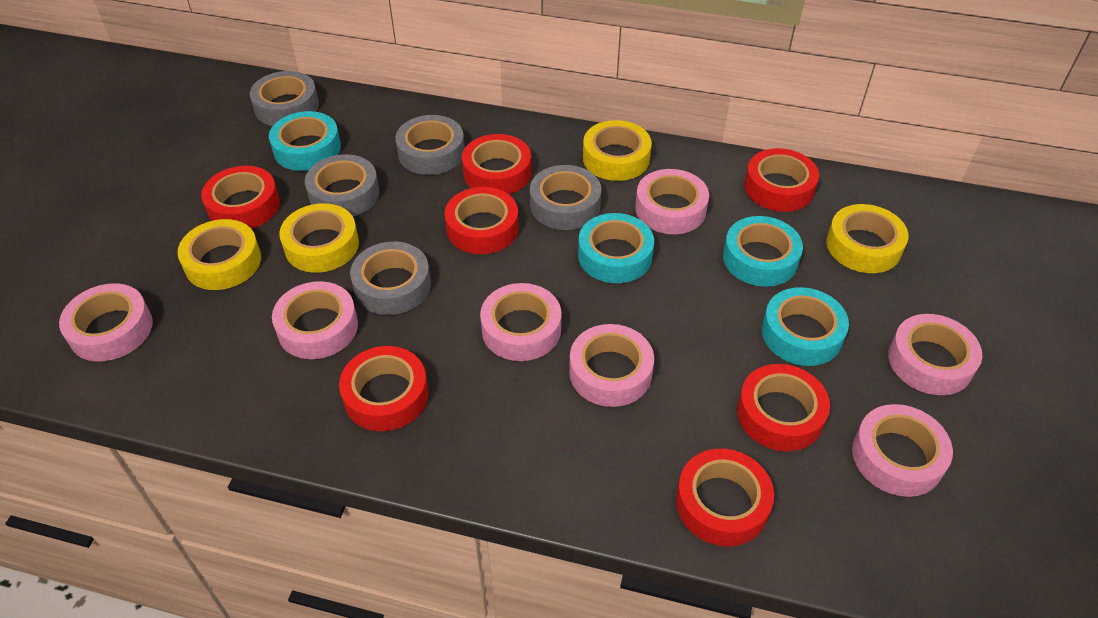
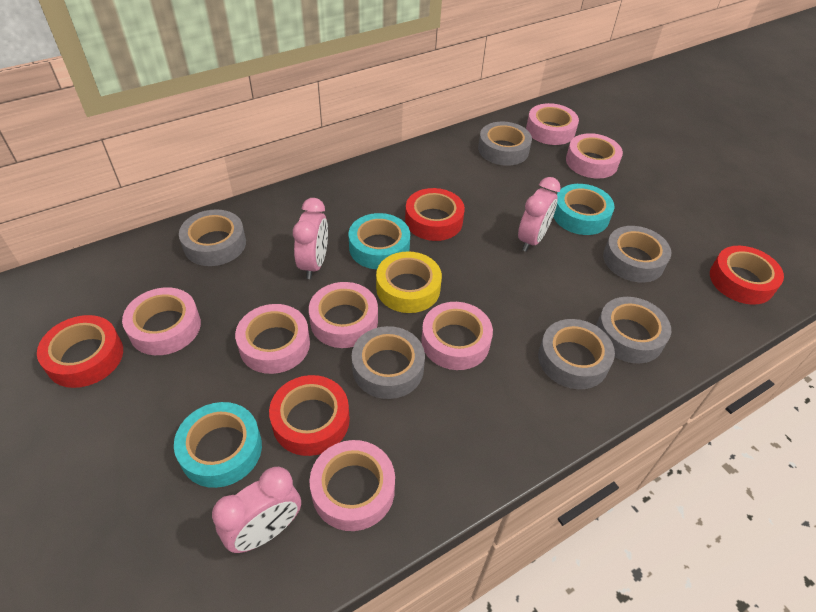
grey tape: 5 -> 6
pink clock: 0 -> 3
red tape: 7 -> 4
turquoise tape: 4 -> 3
yellow tape: 4 -> 1

